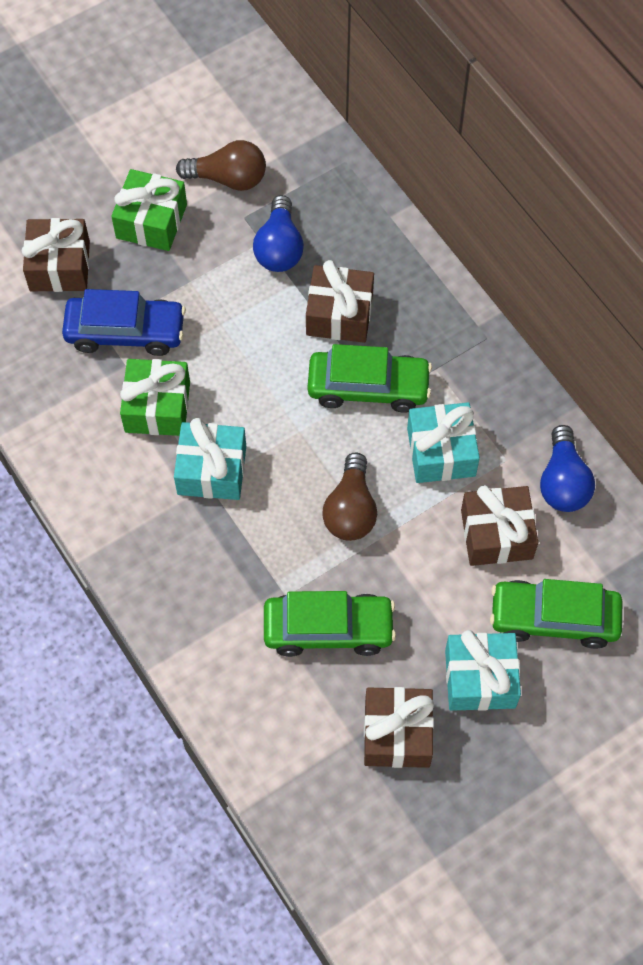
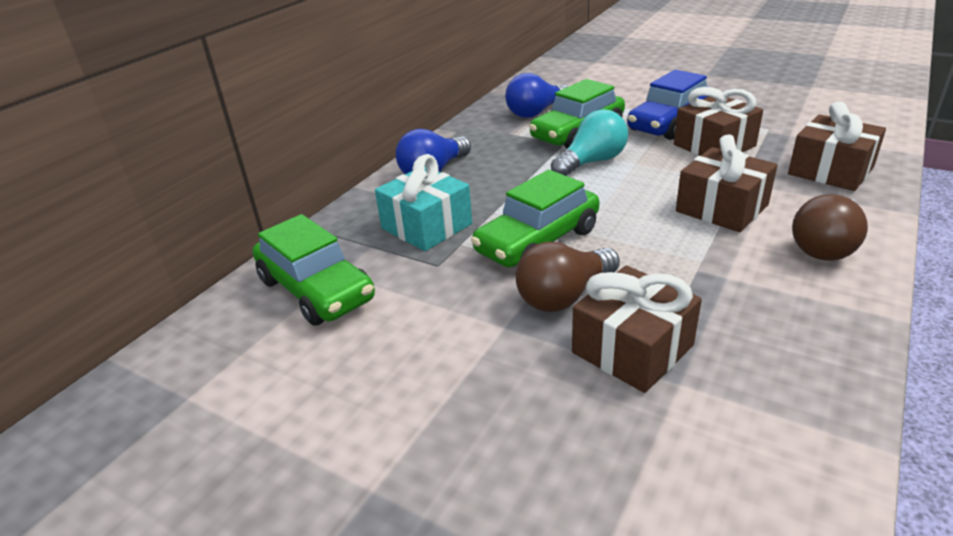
green gift: 2 -> 0
turquoise gift: 3 -> 1
turquoise light bulb: 0 -> 1

